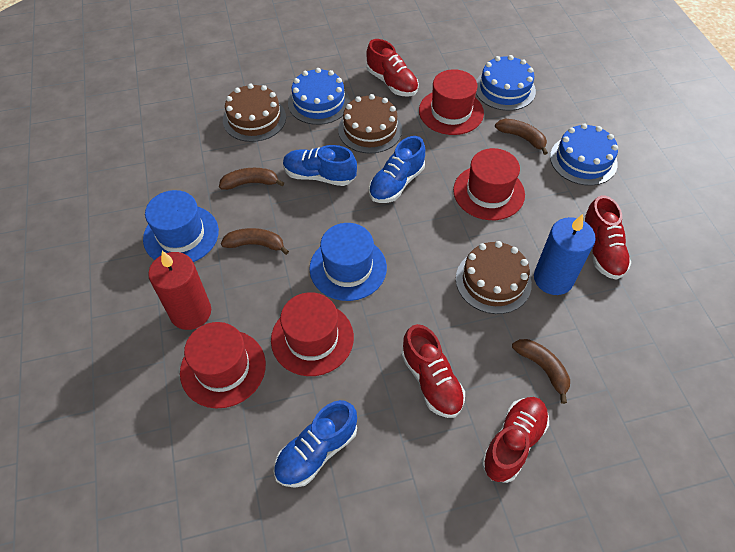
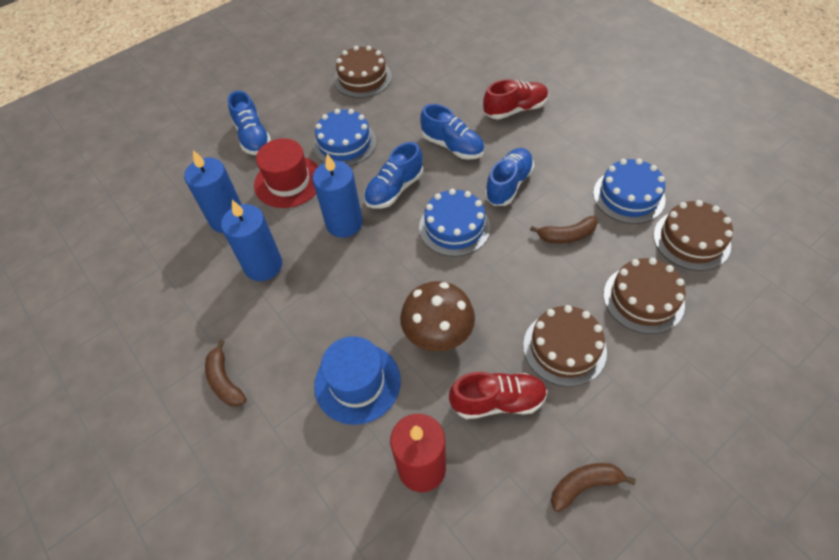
blue candle: 1 -> 3
blue hat: 2 -> 1
blue shoe: 3 -> 4
brown banana: 4 -> 3
brown cake: 3 -> 4
brown mushroom: 0 -> 1
red hat: 4 -> 1
red shoe: 4 -> 2

